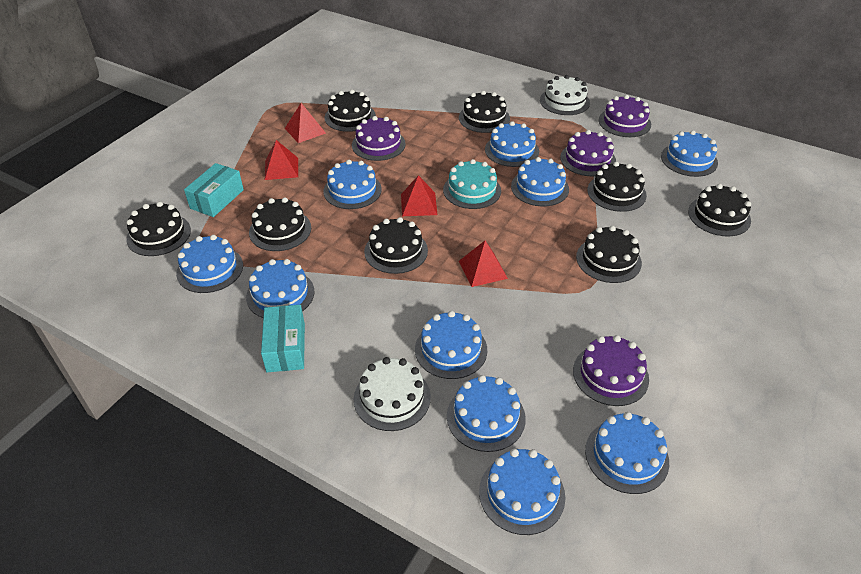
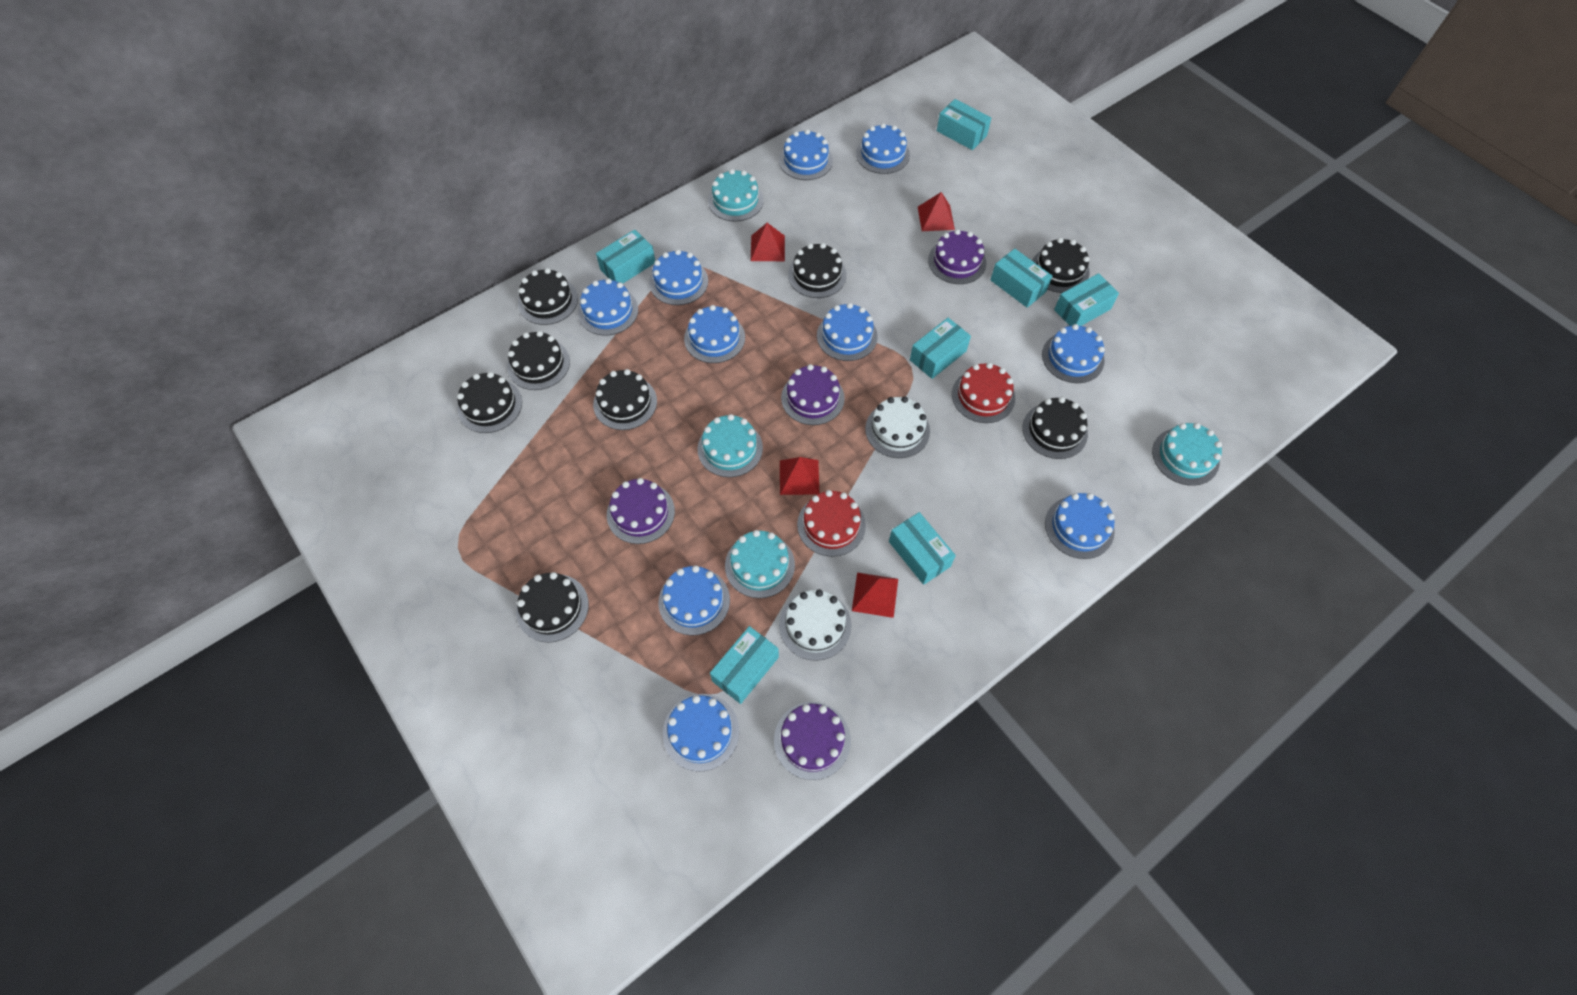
red cake: 0 -> 2
turquoise box: 2 -> 7
turquoise cake: 1 -> 4

